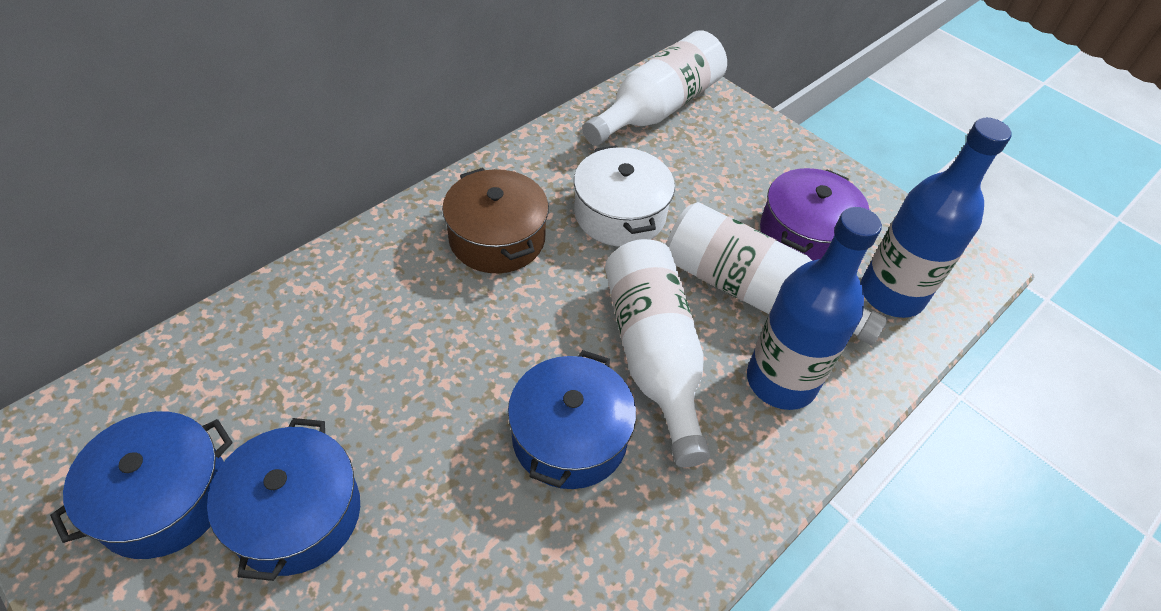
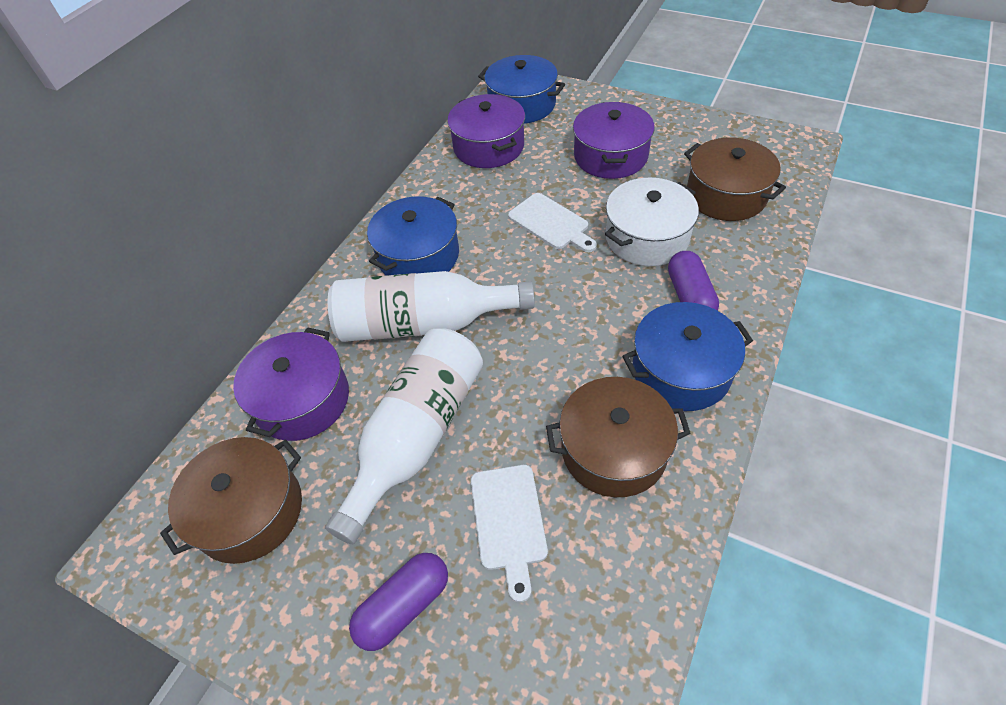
blue bottle: 2 -> 0
brown pot: 1 -> 3
purple capsule: 0 -> 2
purple pot: 1 -> 3
white bottle: 3 -> 2
white cutting board: 0 -> 2

